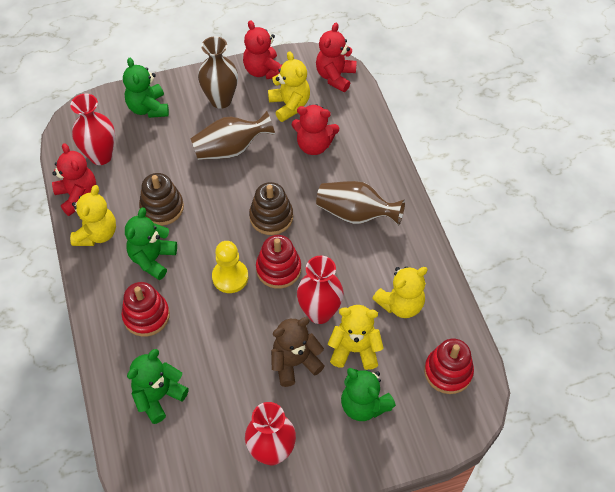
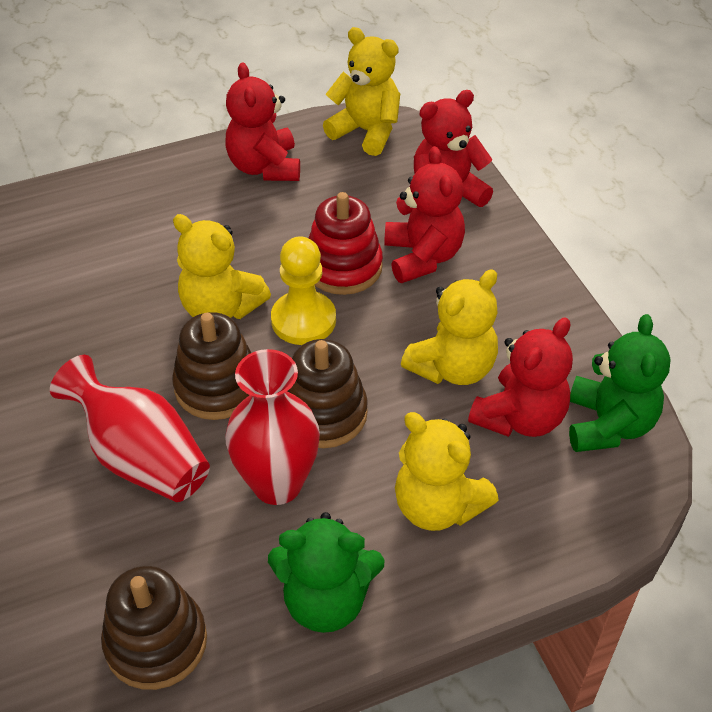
brown stacking toy: 2 -> 3
brown teddy bear: 1 -> 0
brown vase: 3 -> 0
green teddy bear: 4 -> 2
red stacking toy: 3 -> 1
red vase: 3 -> 2

